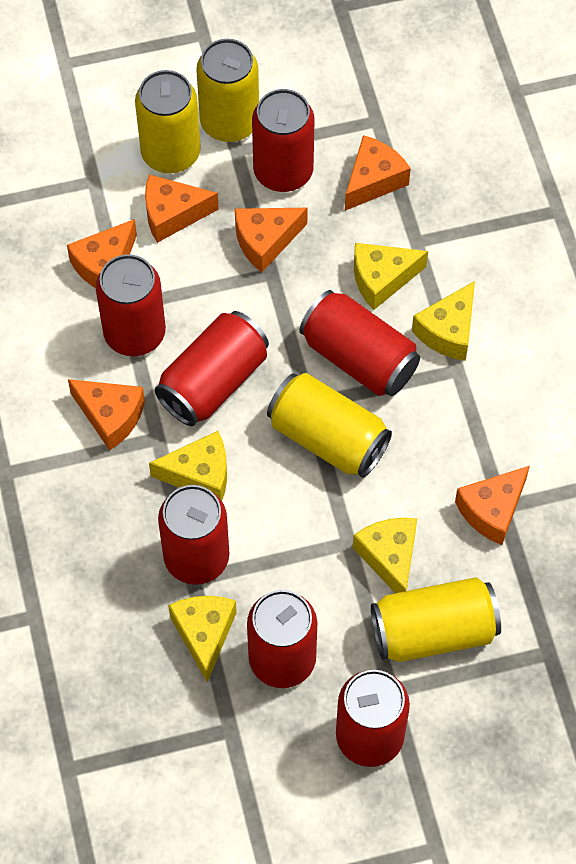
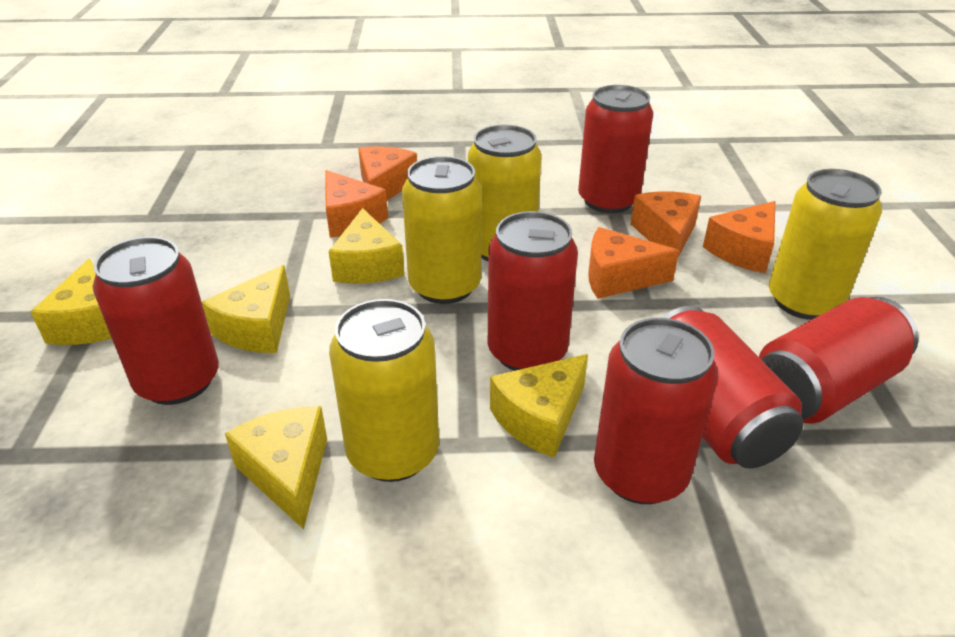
orange cheese: 6 -> 5
red can: 7 -> 6

